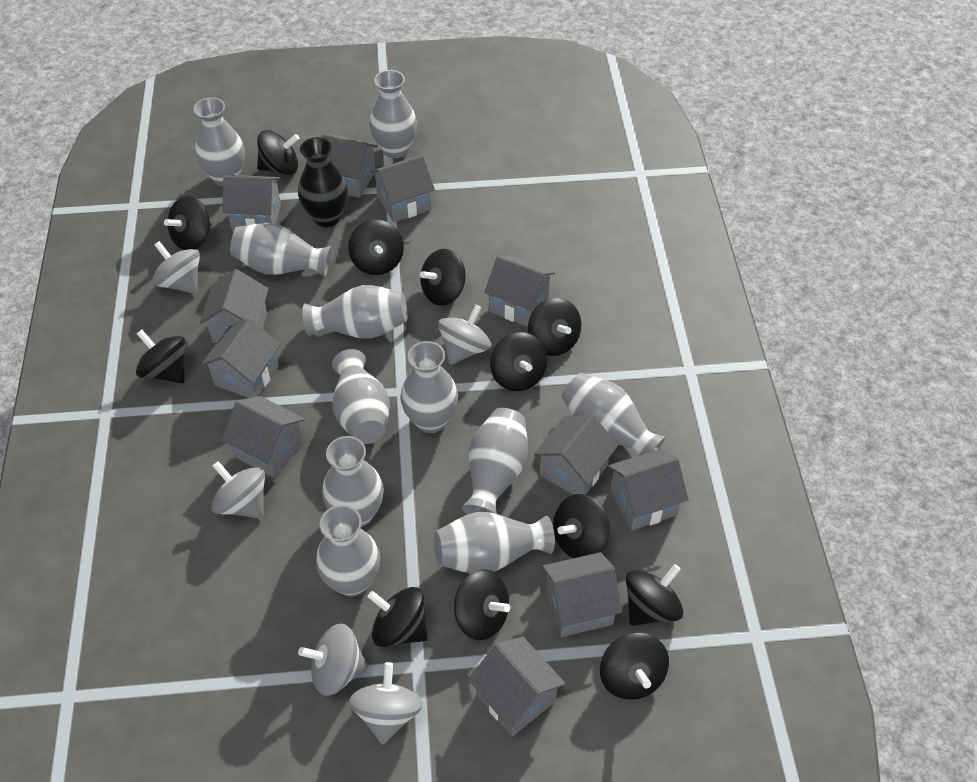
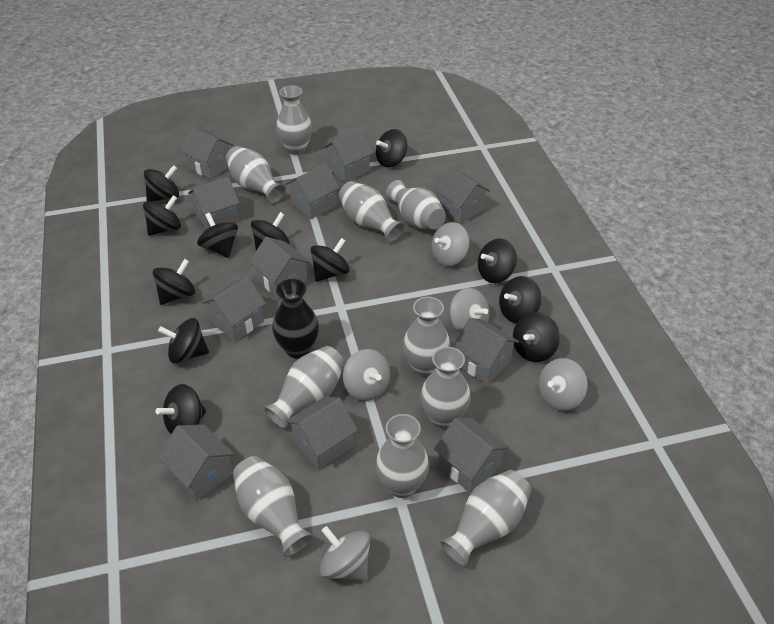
grey vase: 11 -> 10

